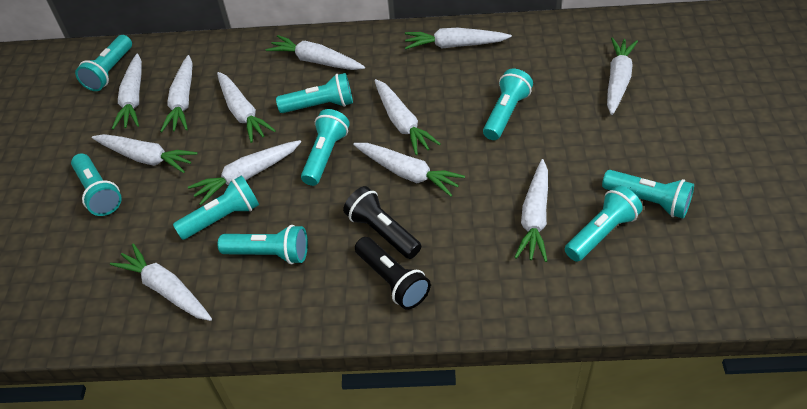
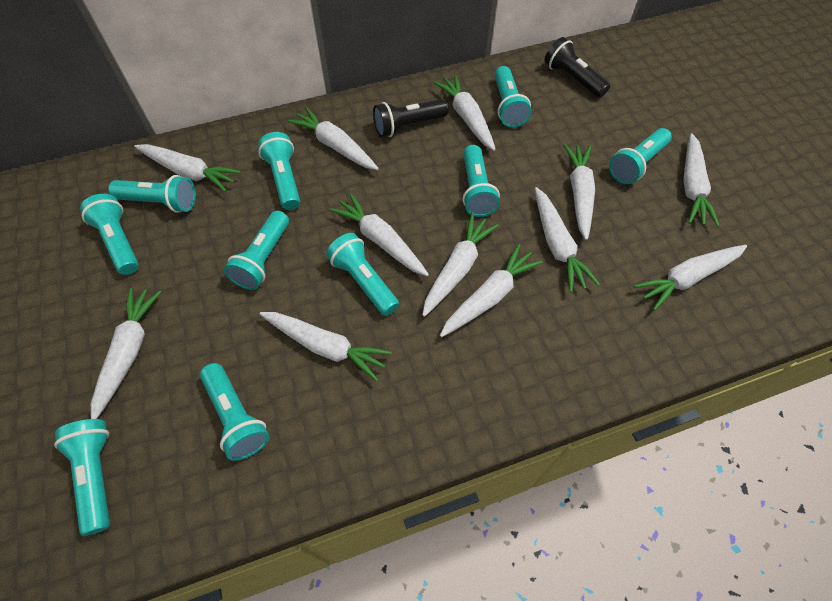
turquoise flashlight: 9 -> 10

